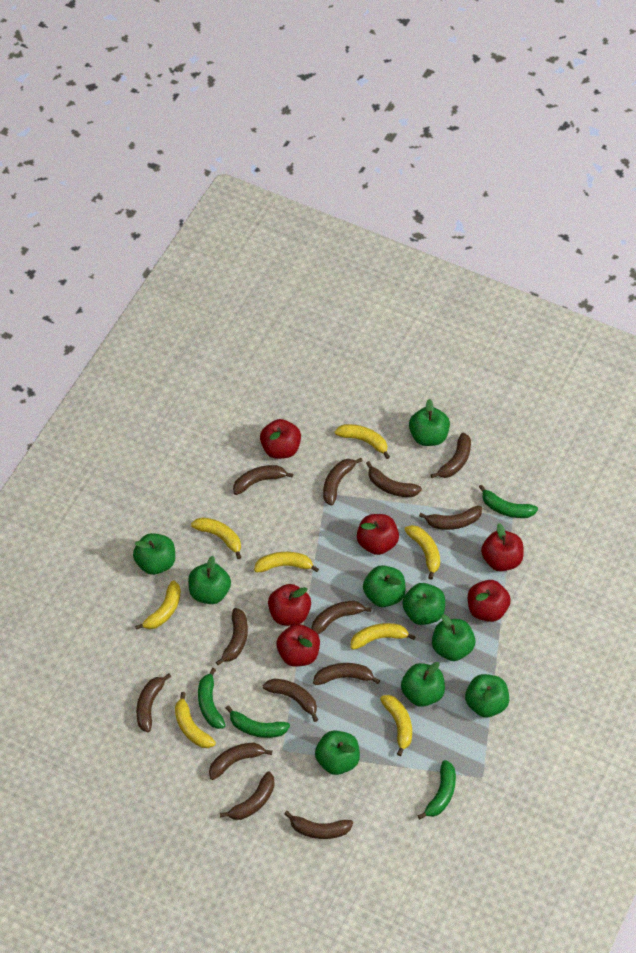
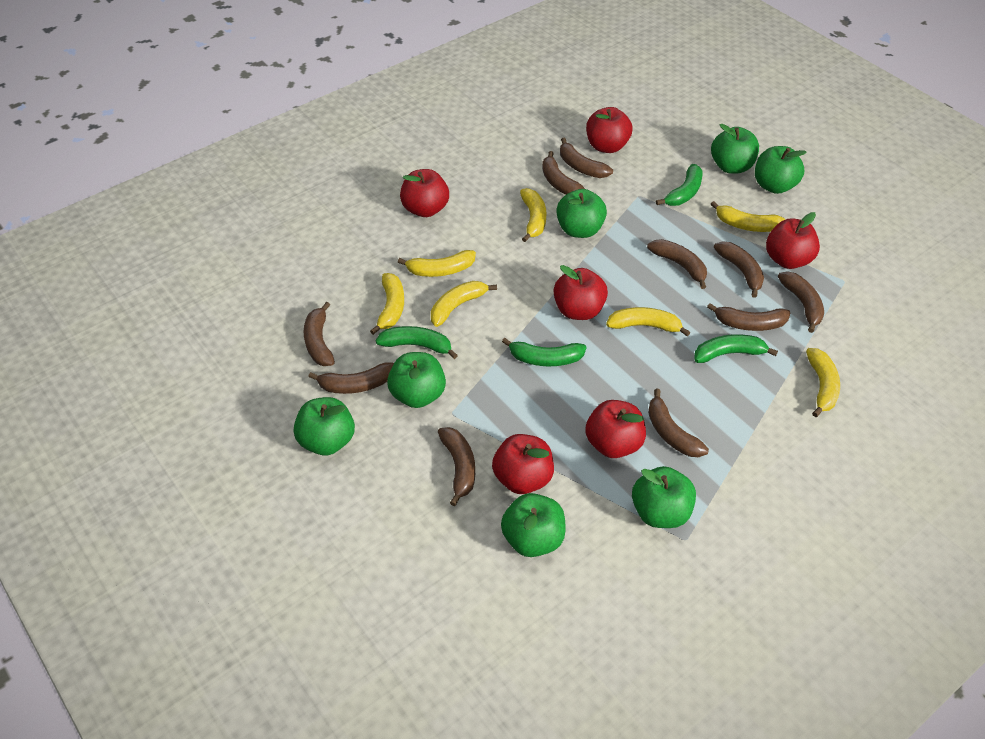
brown banana: 13 -> 10
green apple: 9 -> 7
yellow banana: 8 -> 7

